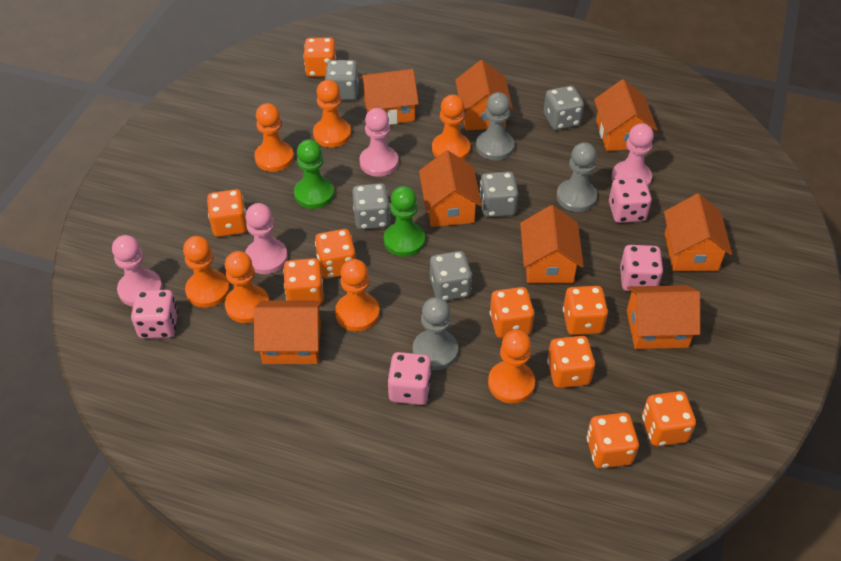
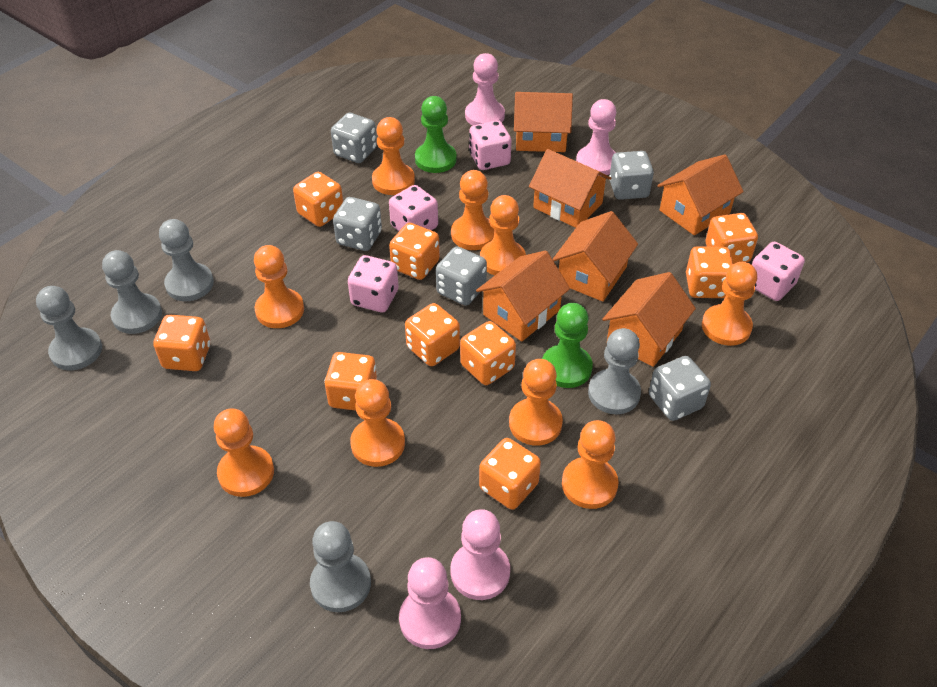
grey pawn: 3 -> 5
orange house: 8 -> 6
orange pawn: 7 -> 9

